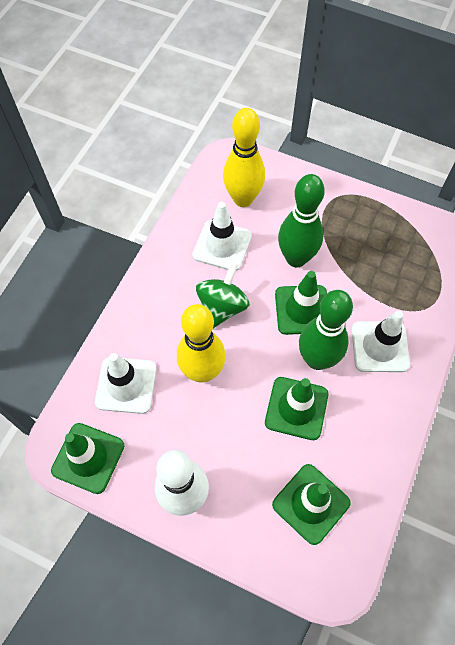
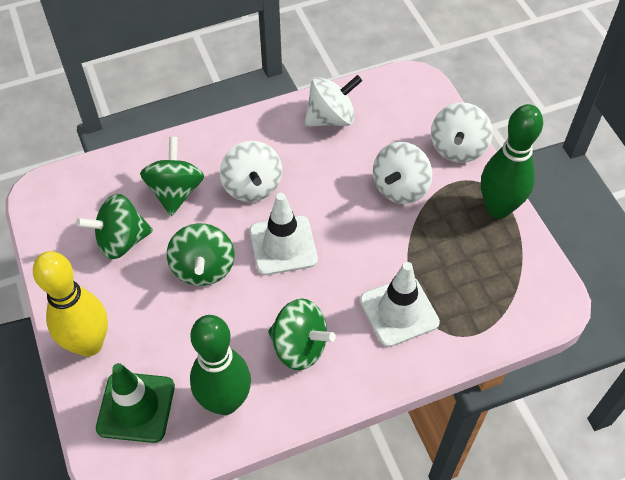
green spinning top: 1 -> 4
green traffic cone: 4 -> 1
white bowling pin: 1 -> 0
white spinning top: 0 -> 4
white traffic cone: 3 -> 2
yellow bowling pin: 2 -> 1

